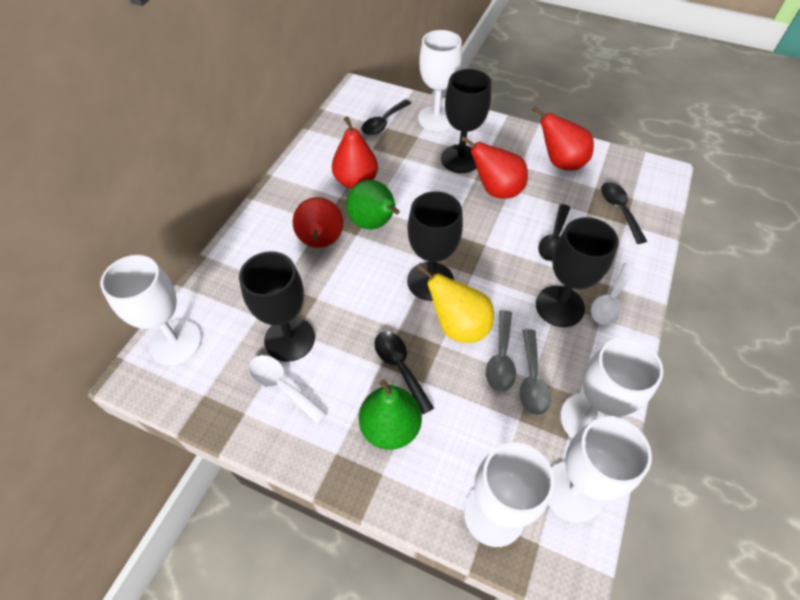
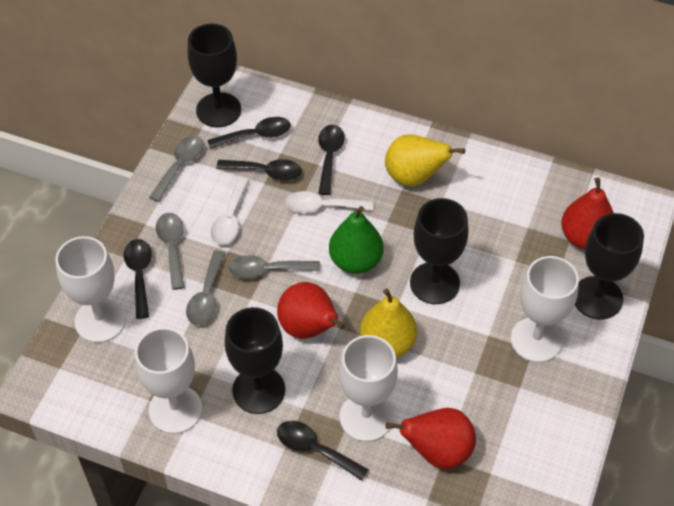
black spoon: 4 -> 5
green pear: 2 -> 1
grey spoon: 2 -> 4
red pear: 4 -> 3
white goblet: 5 -> 4
yellow pear: 1 -> 2

